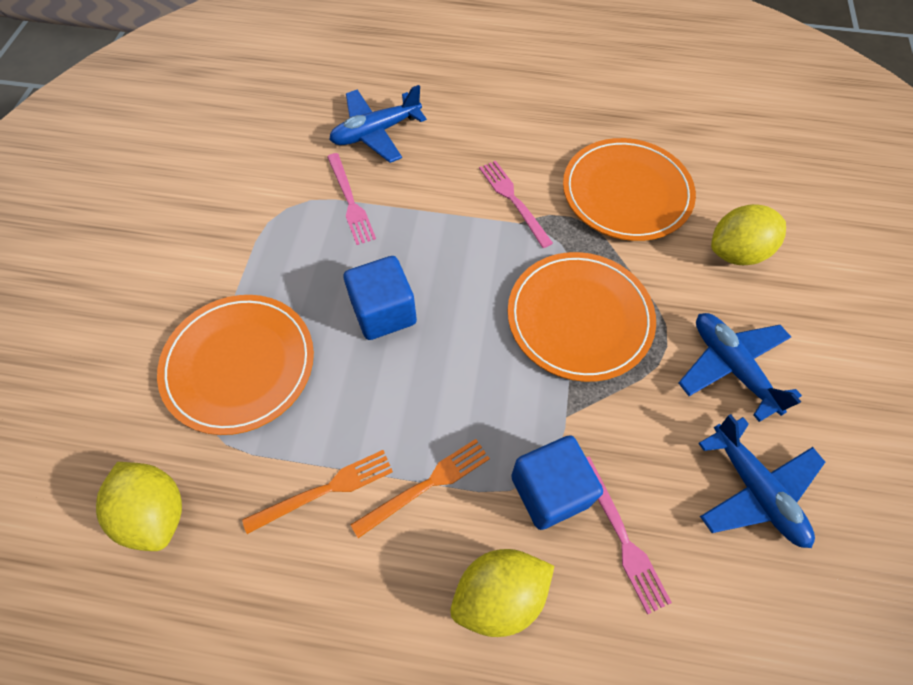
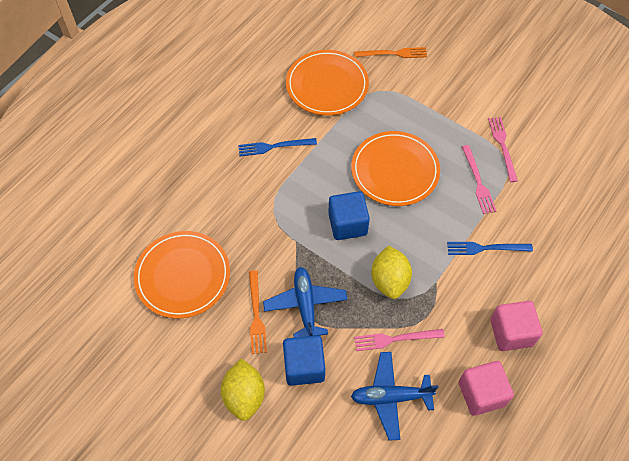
blue fork: 0 -> 2
blue plane: 3 -> 2
pink cube: 0 -> 2
yellow lemon: 3 -> 2

